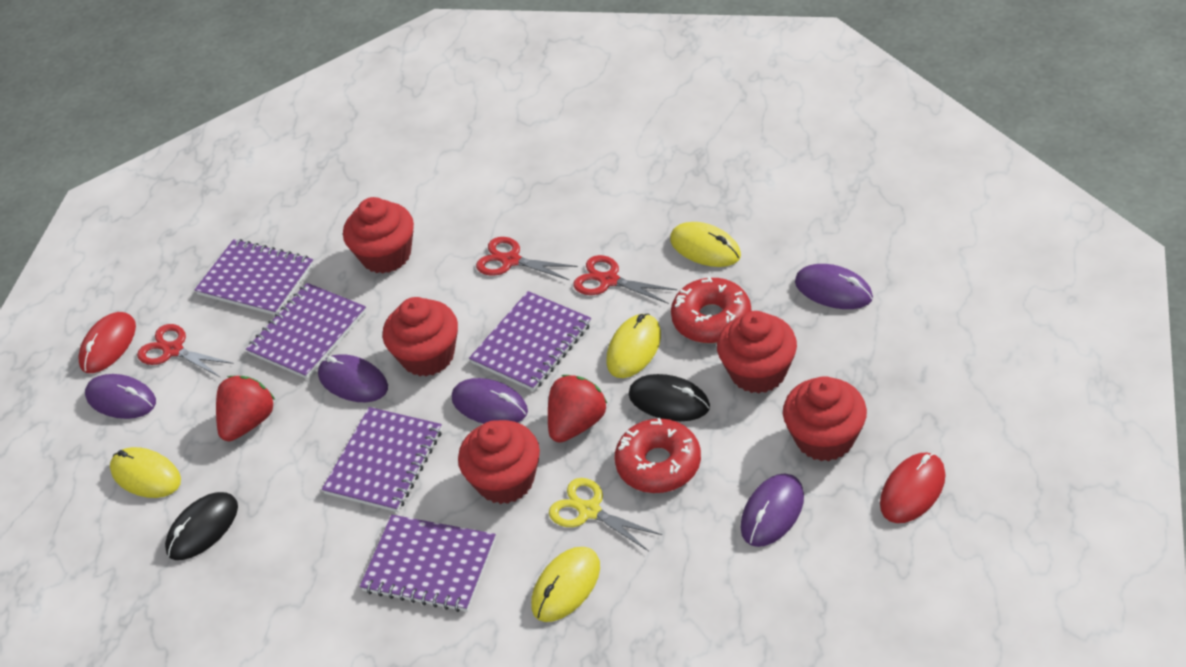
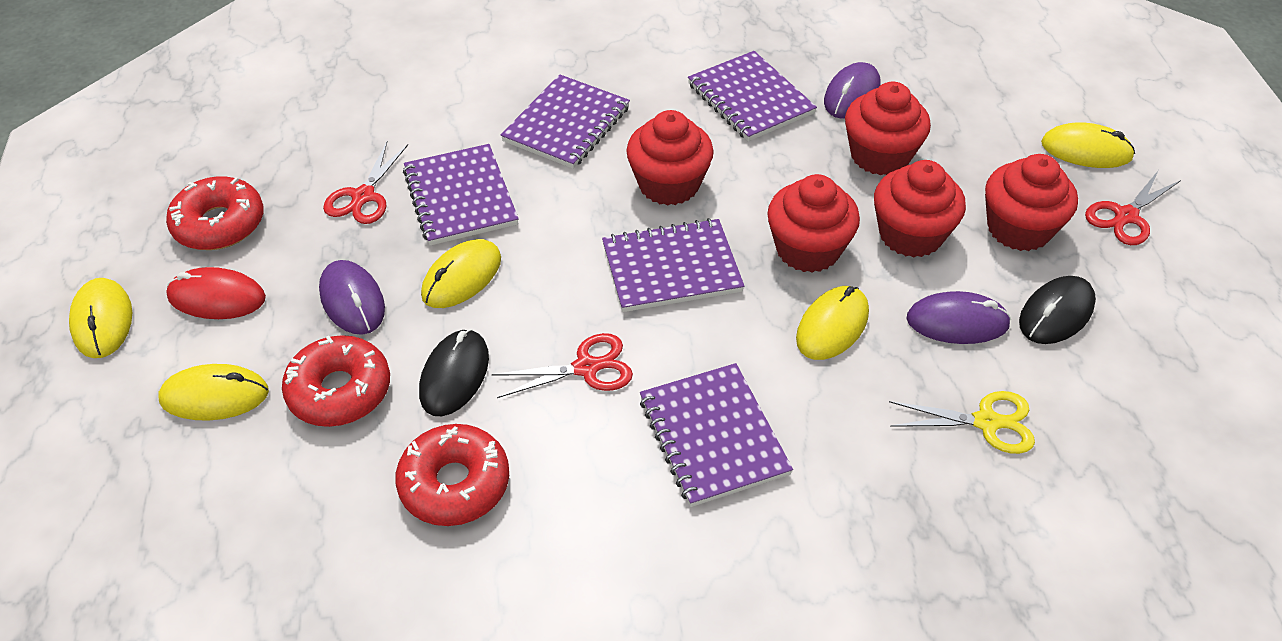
purple mouse: 5 -> 3
red donut: 2 -> 3
red mouse: 2 -> 1
red strawberry: 2 -> 0
yellow mouse: 4 -> 5

